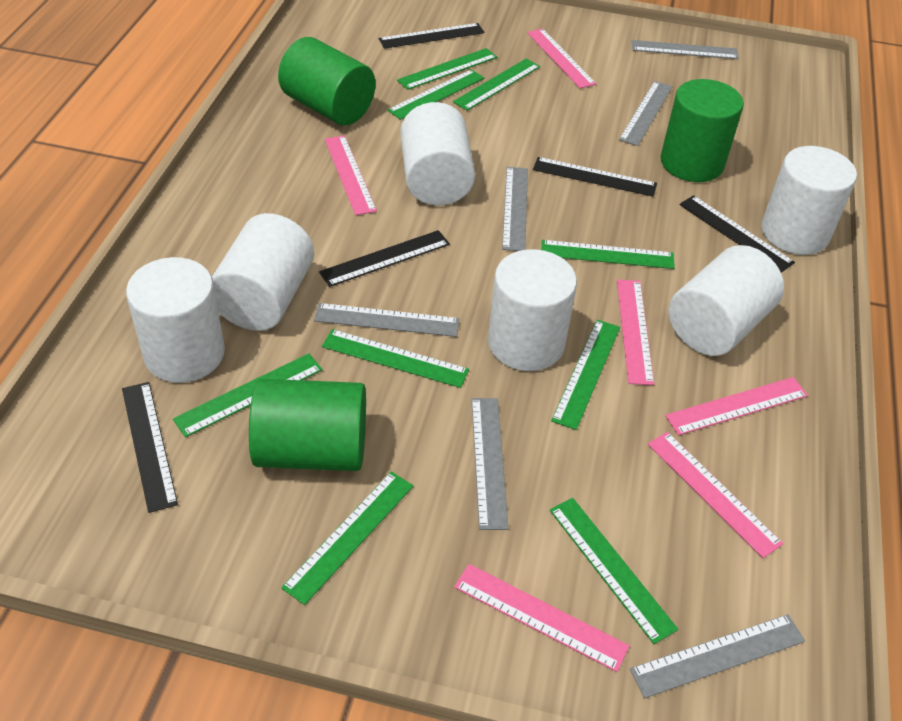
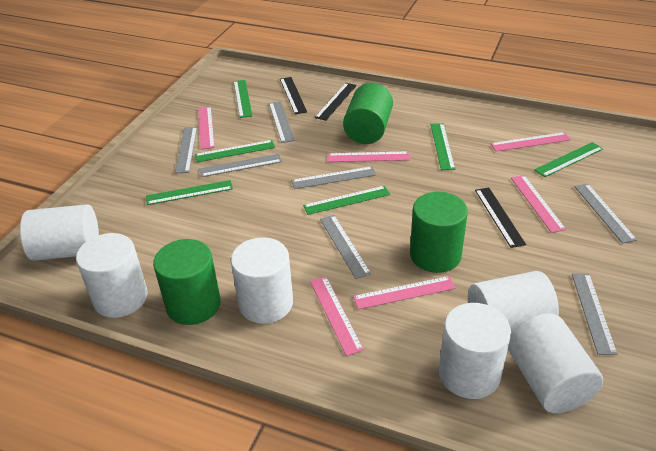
black ruler: 5 -> 3
green ruler: 9 -> 6
grey ruler: 6 -> 7

